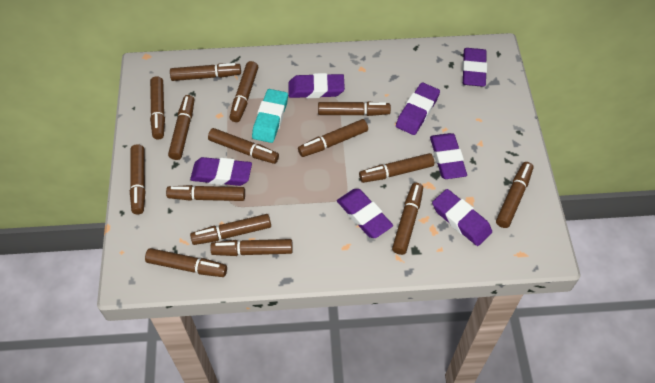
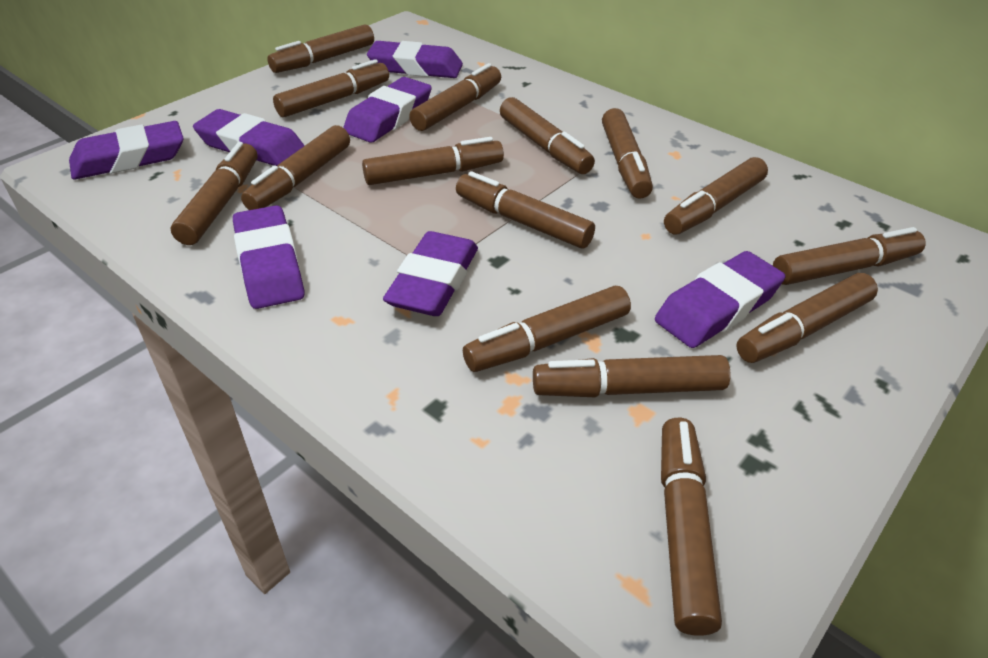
turquoise eraser: 1 -> 0

